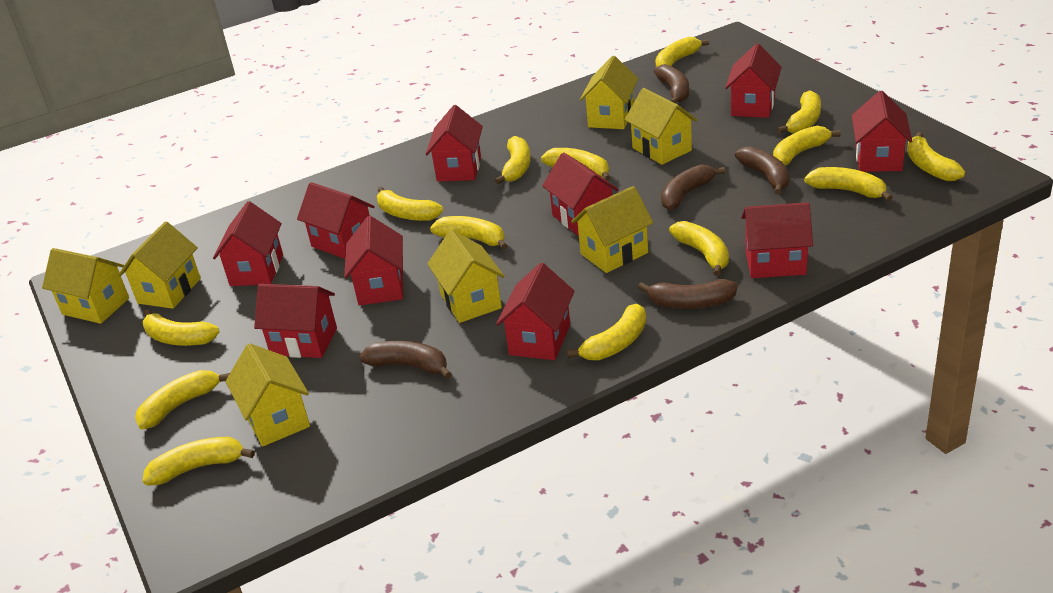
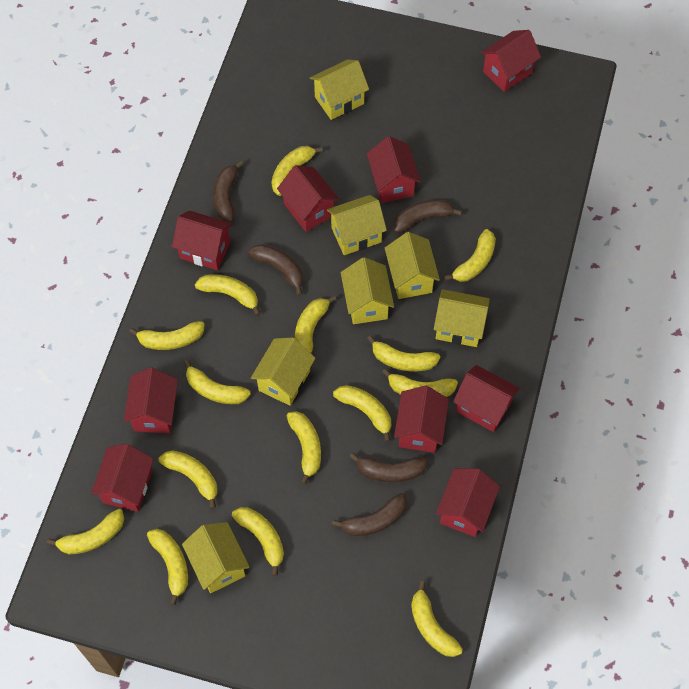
red house: 10 -> 9
yellow banana: 14 -> 15

